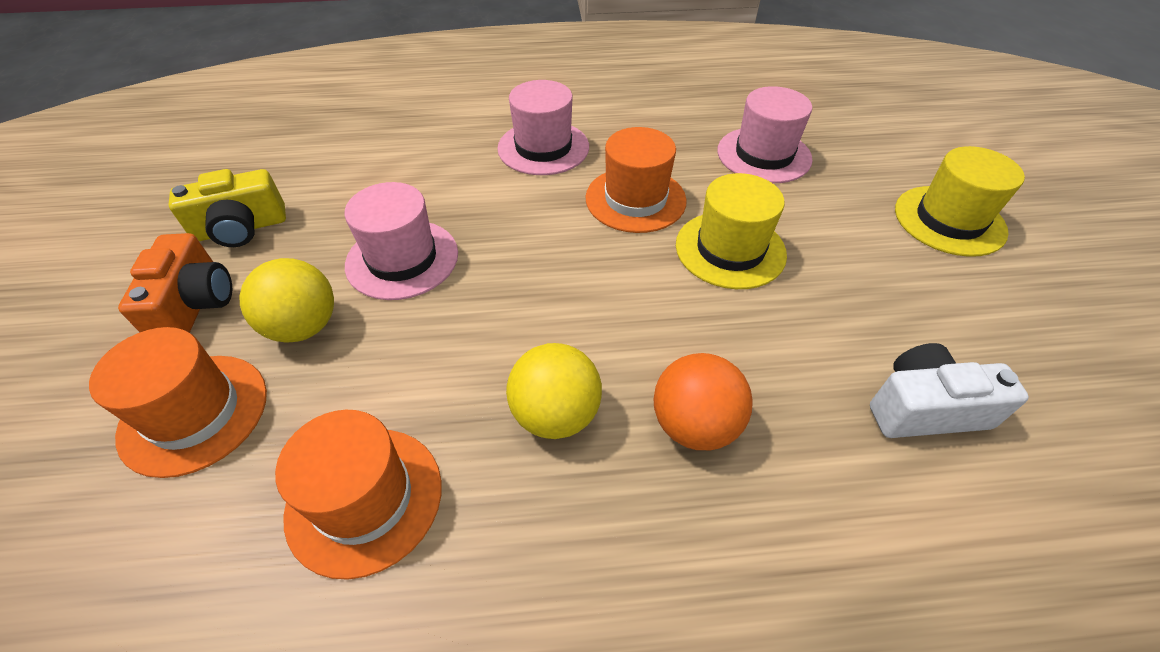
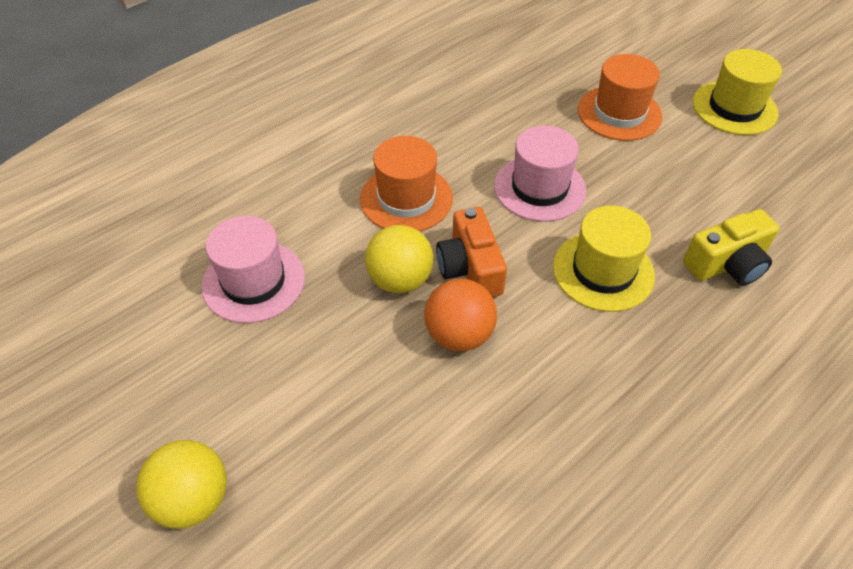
orange hat: 3 -> 2
pink hat: 3 -> 2
white camera: 1 -> 0

